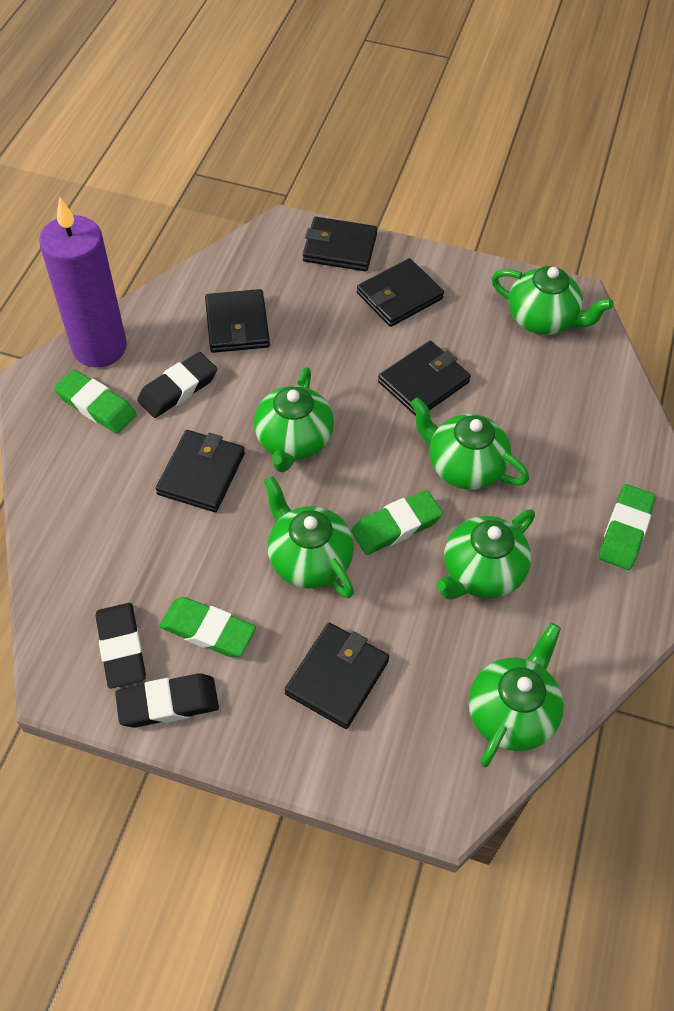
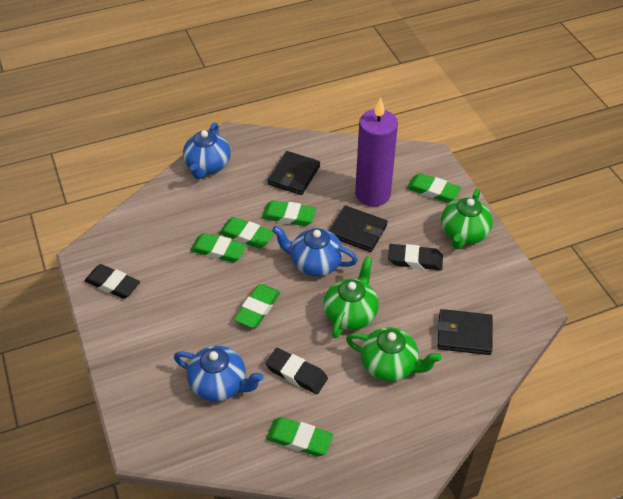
black wallet: 6 -> 3
blue teapot: 0 -> 3
green eraser: 4 -> 6
green teapot: 6 -> 3

